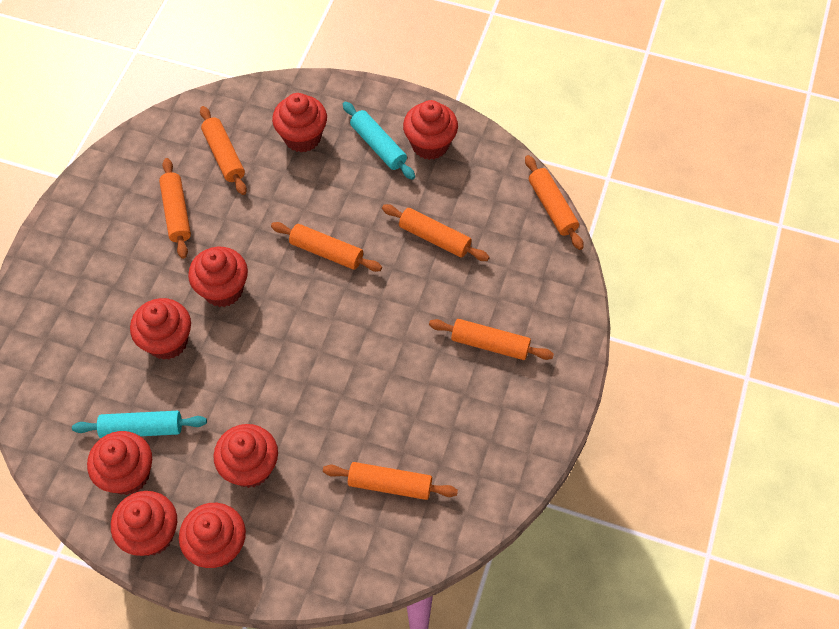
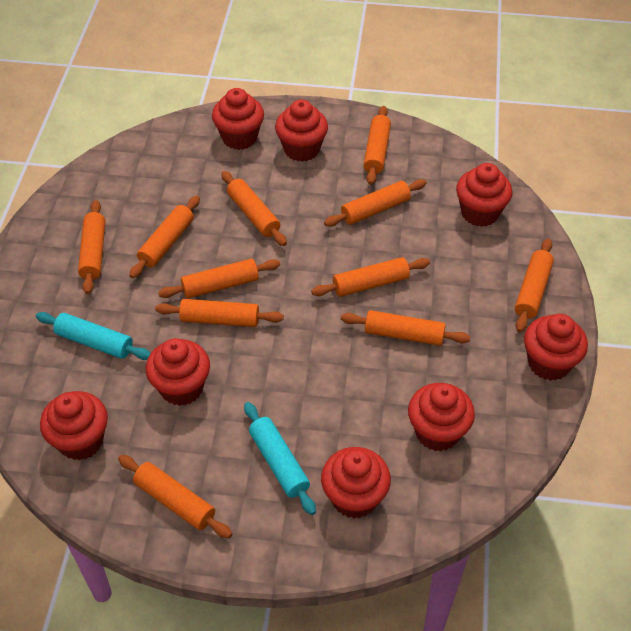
orange rolling pin: 7 -> 11

